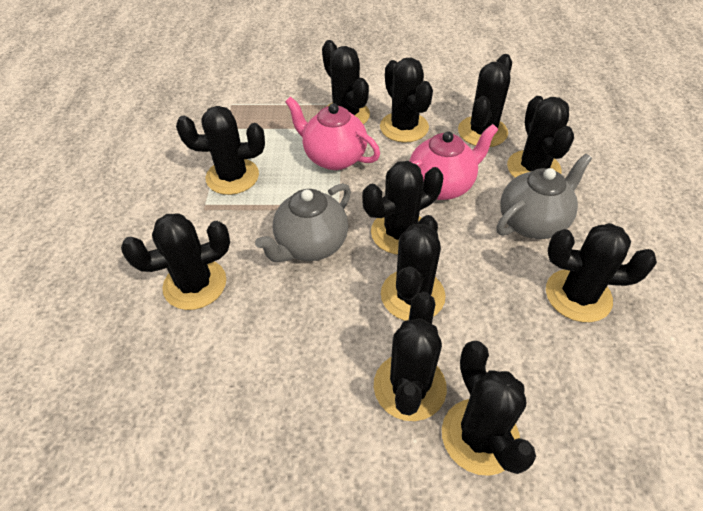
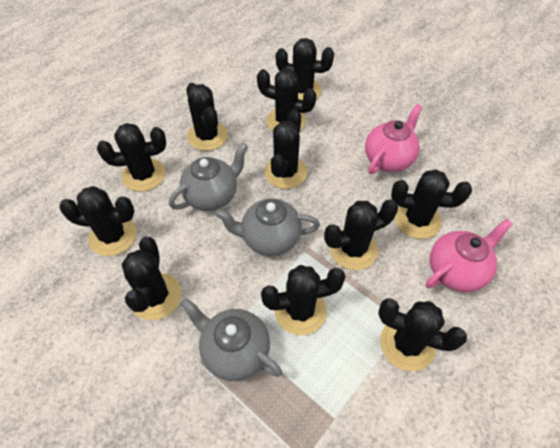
grey teapot: 2 -> 3

